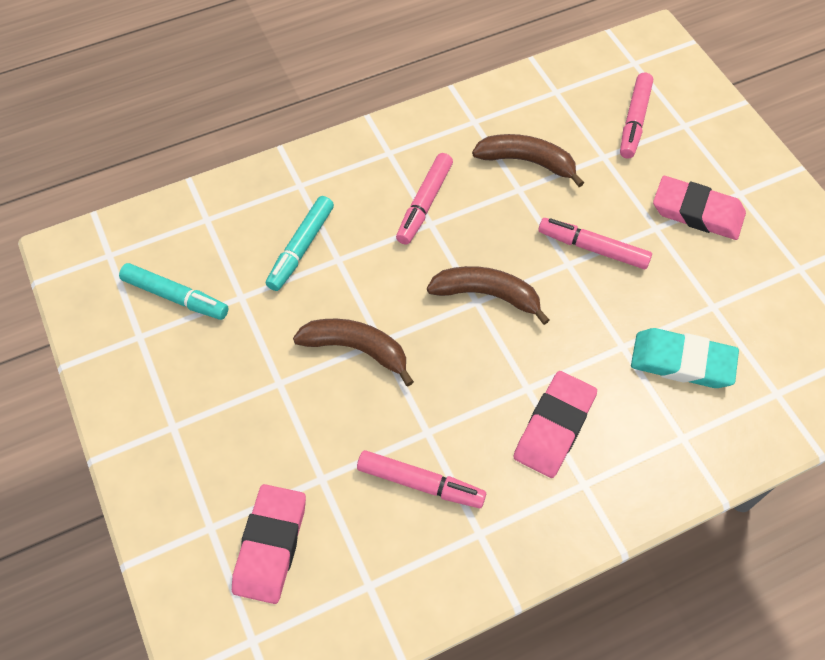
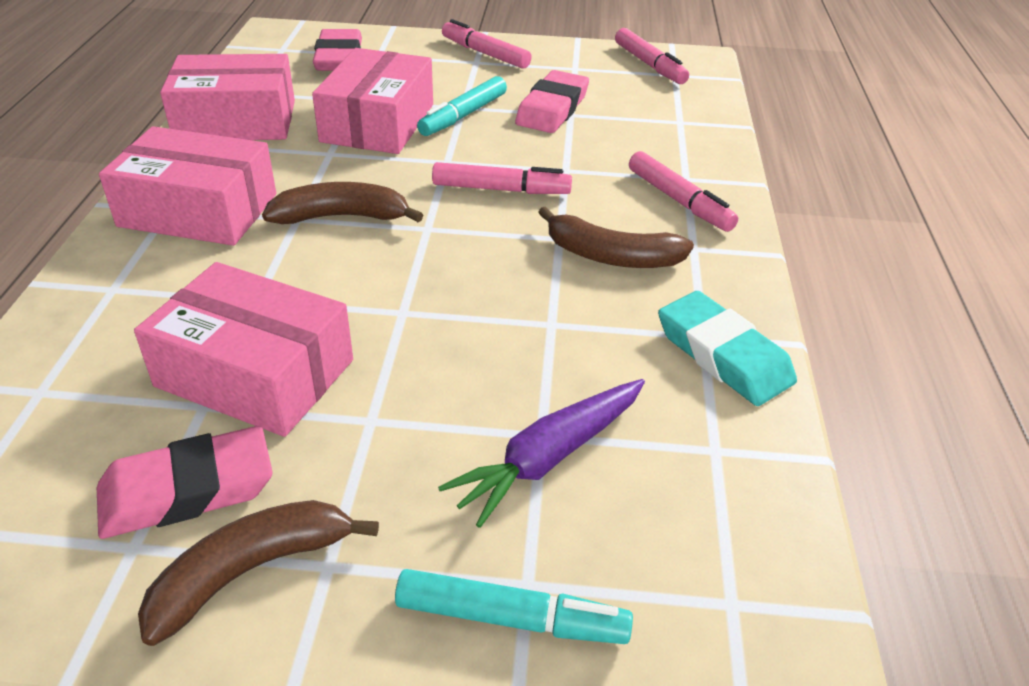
pink box: 0 -> 4
purple carrot: 0 -> 1

